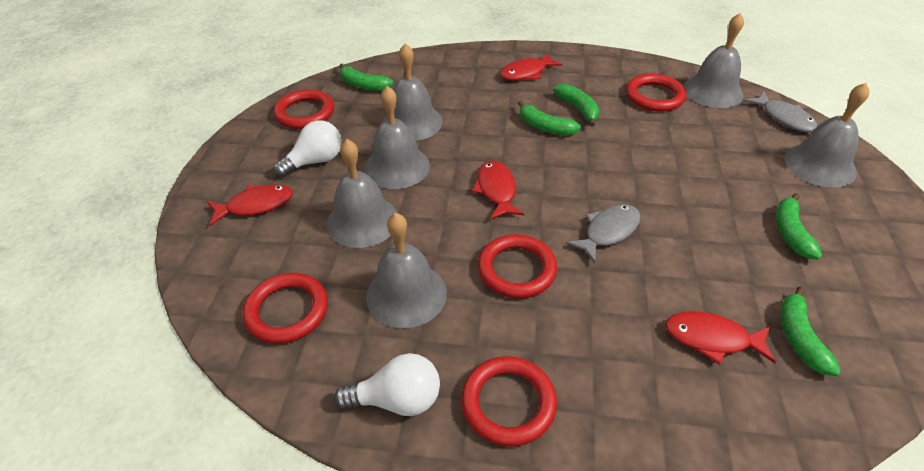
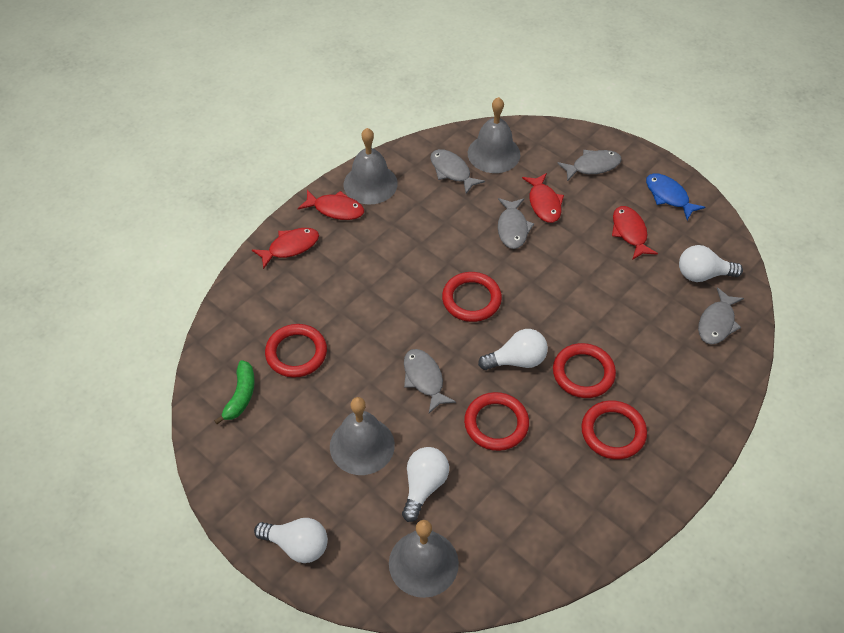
blue fish: 0 -> 1
green banana: 5 -> 1
grey bell: 6 -> 4
grey fish: 2 -> 5
white light bulb: 2 -> 4

